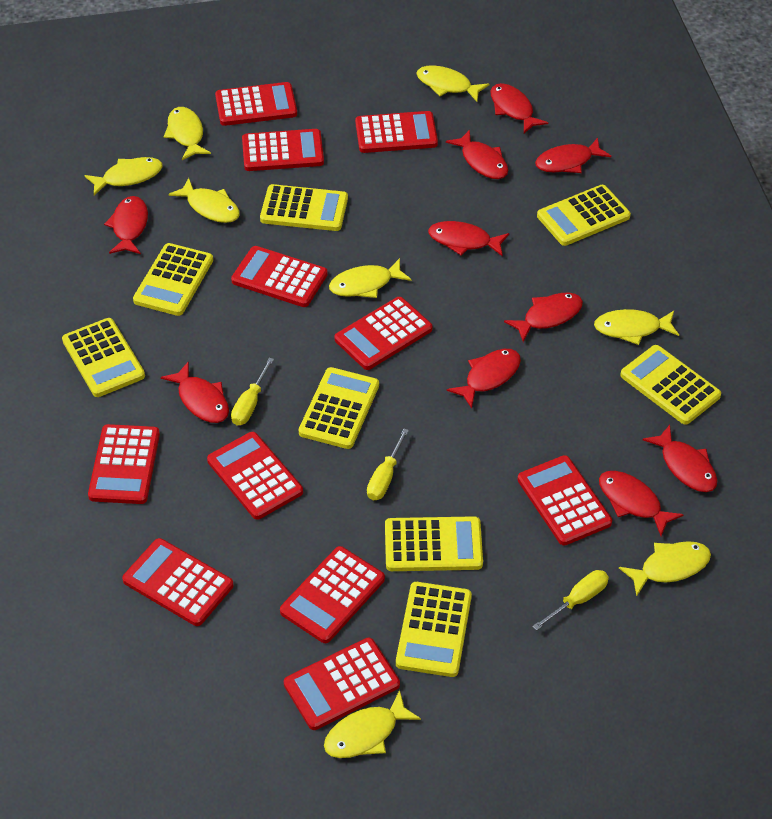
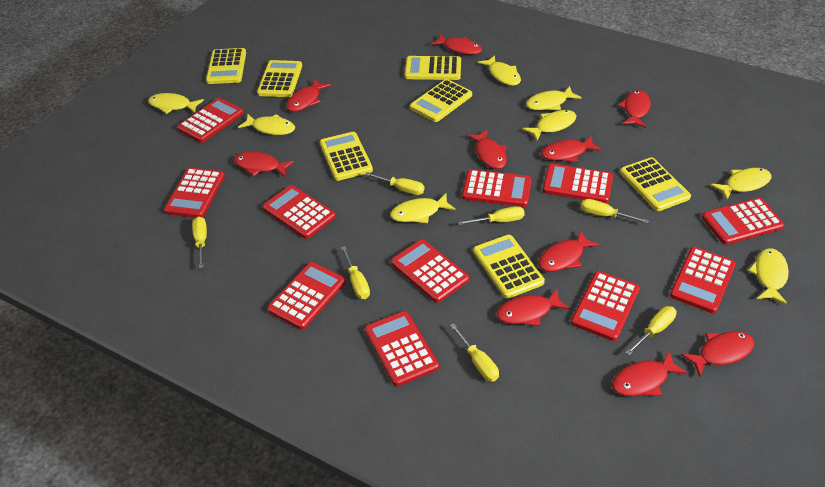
yellow calculator: 8 -> 7
yellow screwdriver: 3 -> 7

